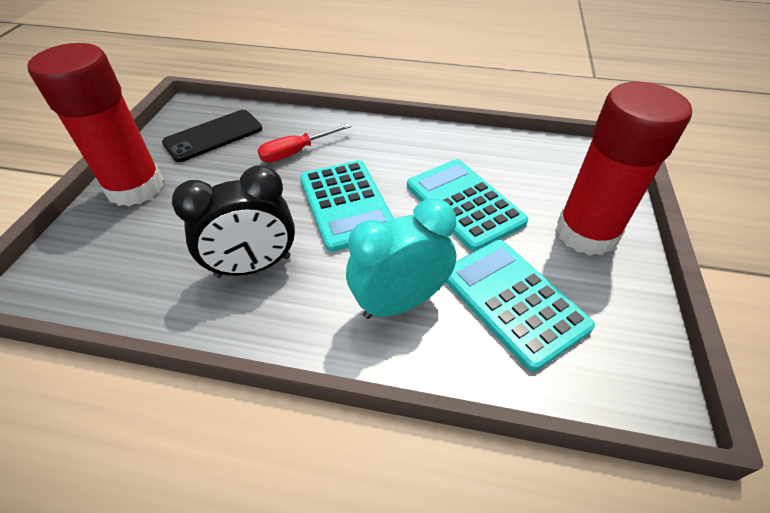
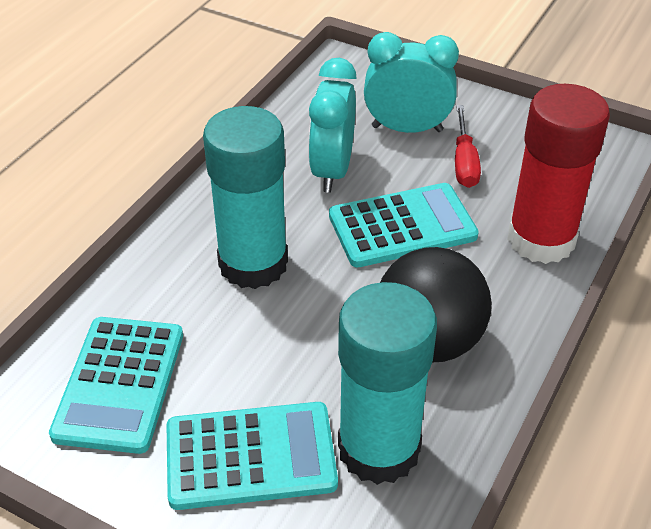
black ball: 0 -> 1
black clock: 1 -> 0
black phone: 1 -> 0
red glue stick: 2 -> 1
turquoise clock: 1 -> 2
turquoise glue stick: 0 -> 2

